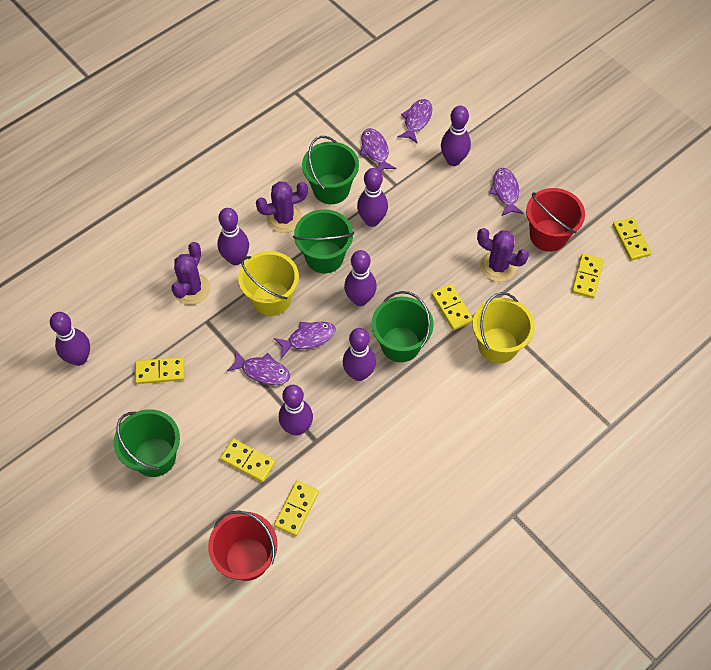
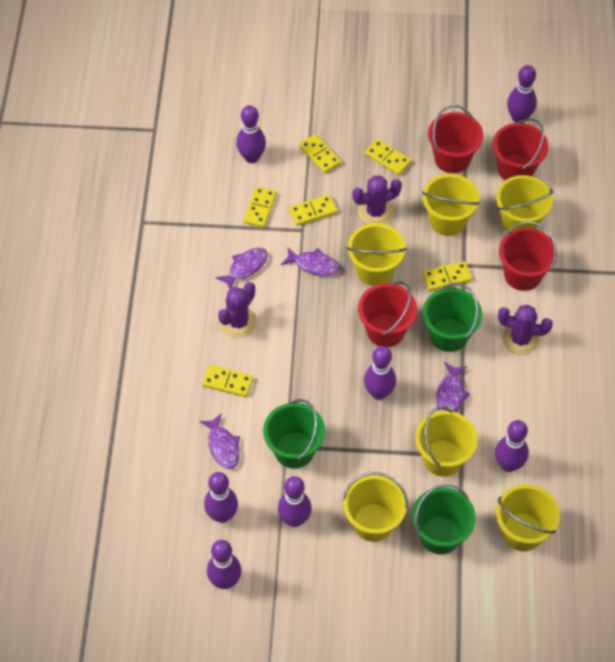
green bucket: 4 -> 3
purple fish: 5 -> 4
red bucket: 2 -> 4
yellow bucket: 2 -> 6

